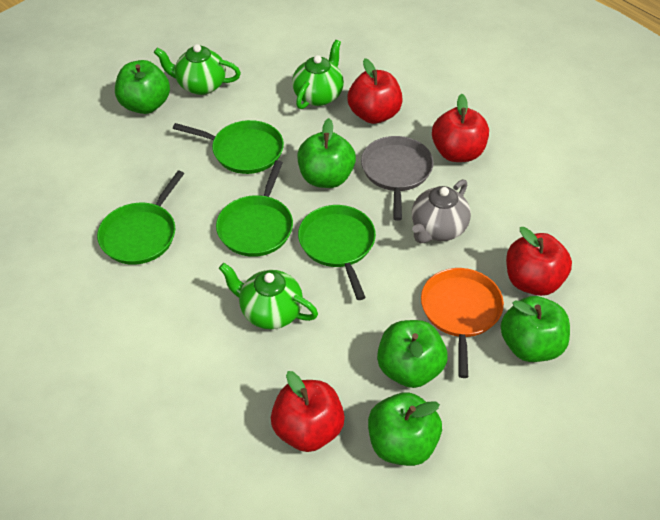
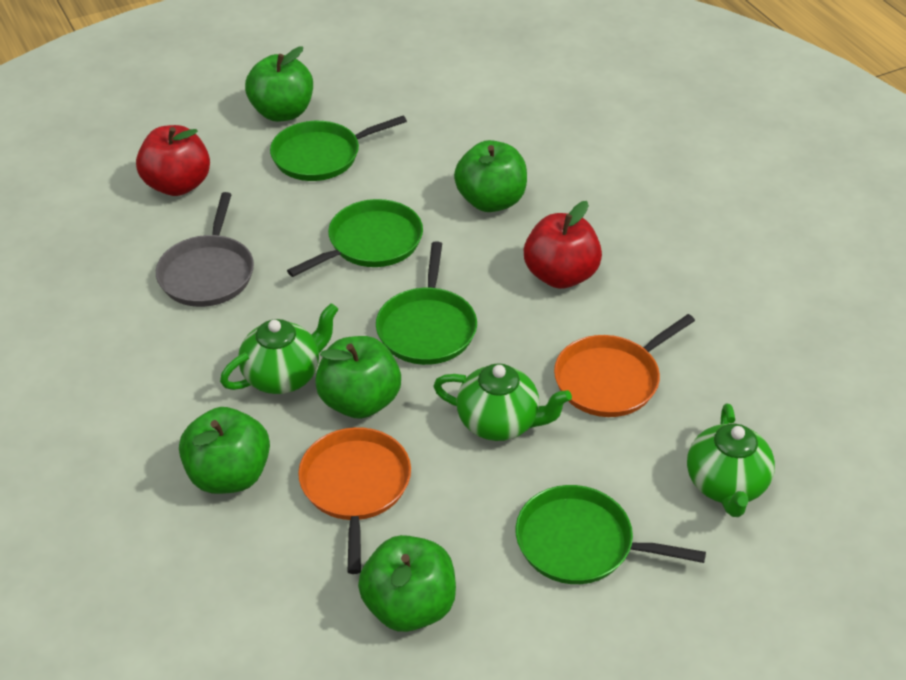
grey teapot: 1 -> 0
orange pan: 1 -> 2
red apple: 4 -> 2

